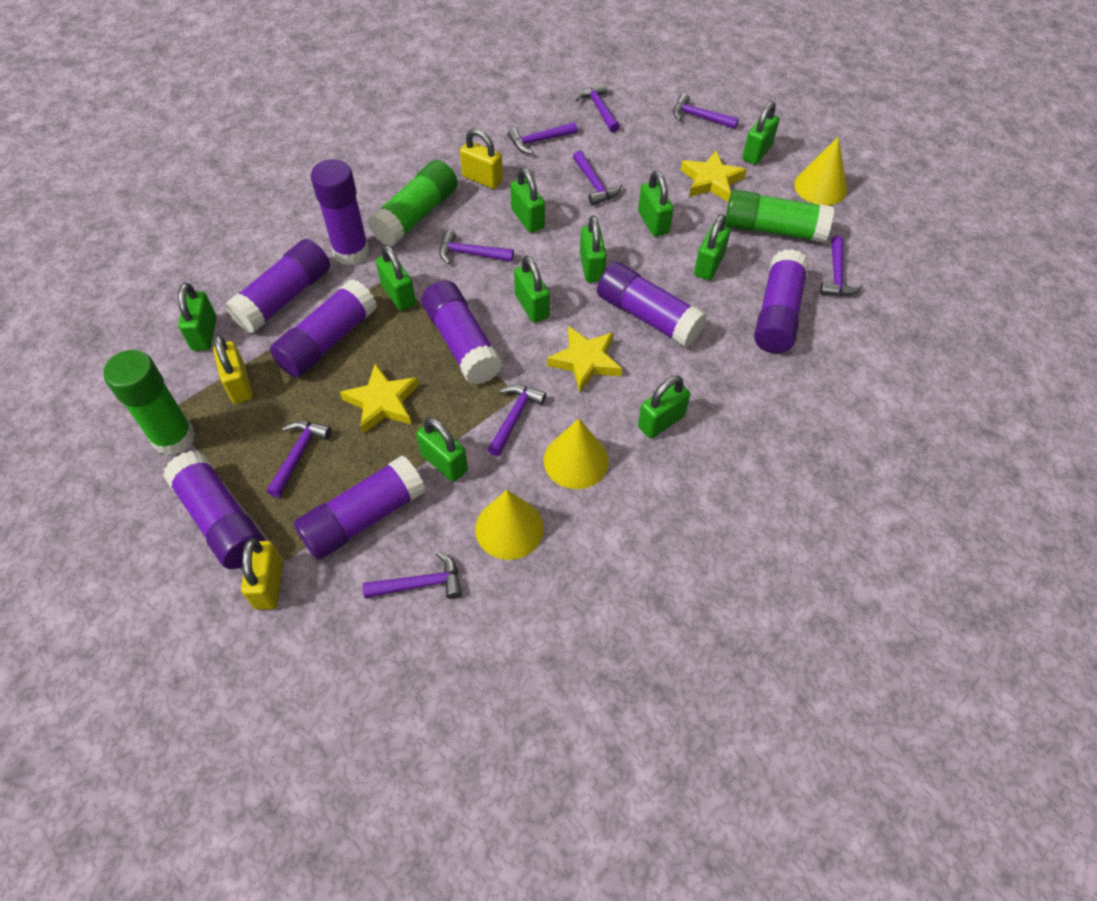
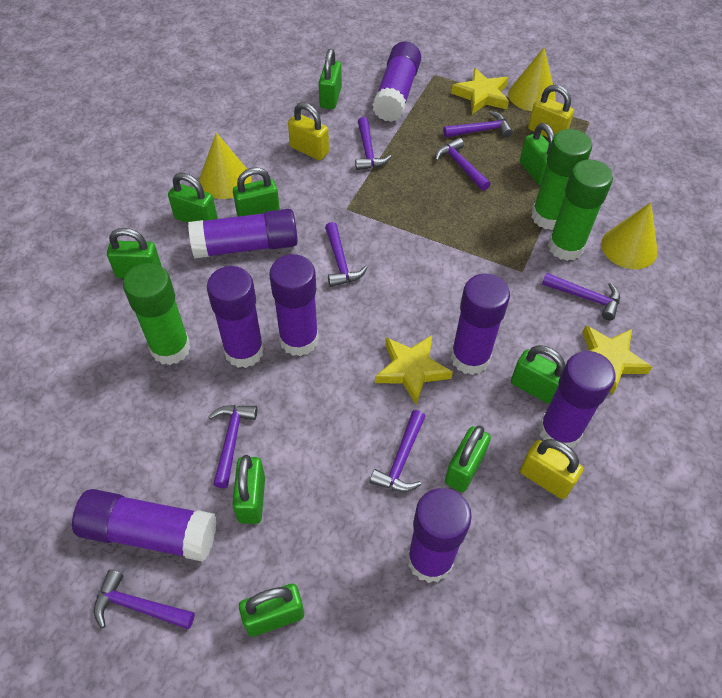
green padlock: 10 -> 9
purple hammer: 9 -> 8

